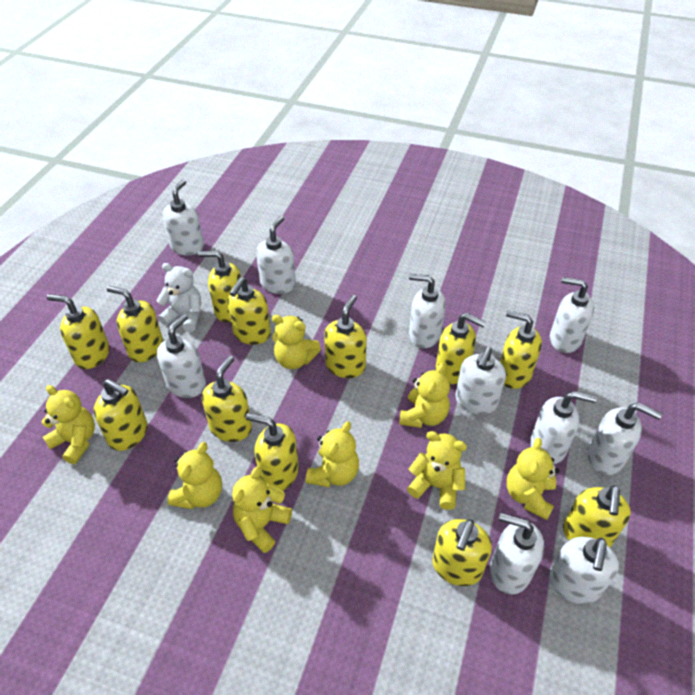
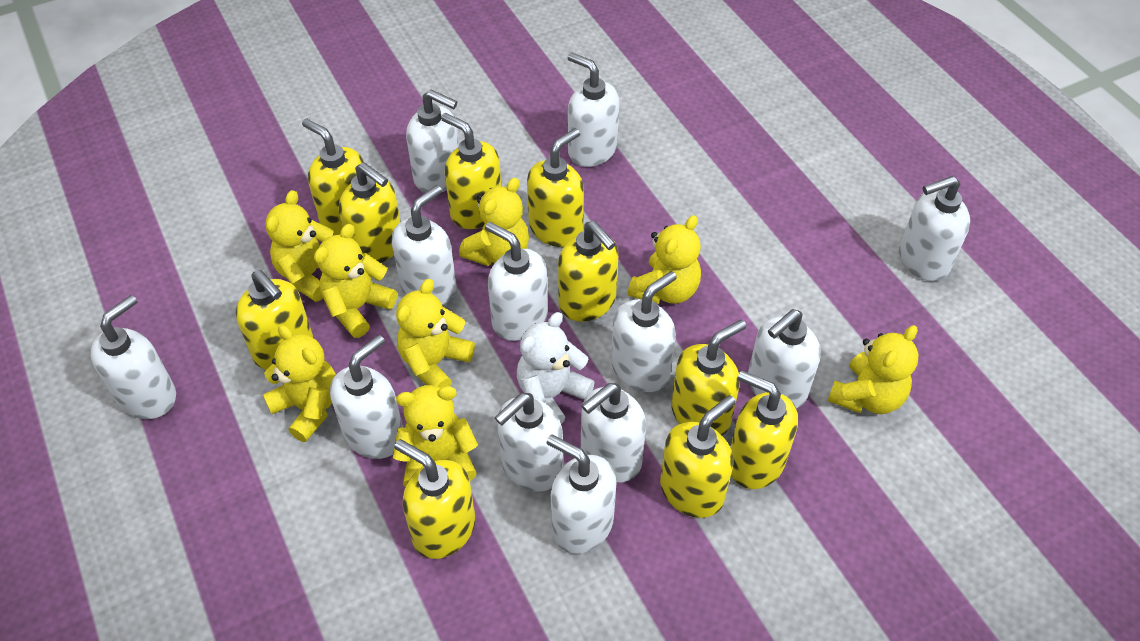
white soap dispenser: 10 -> 12
yellow soap dispenser: 12 -> 10

